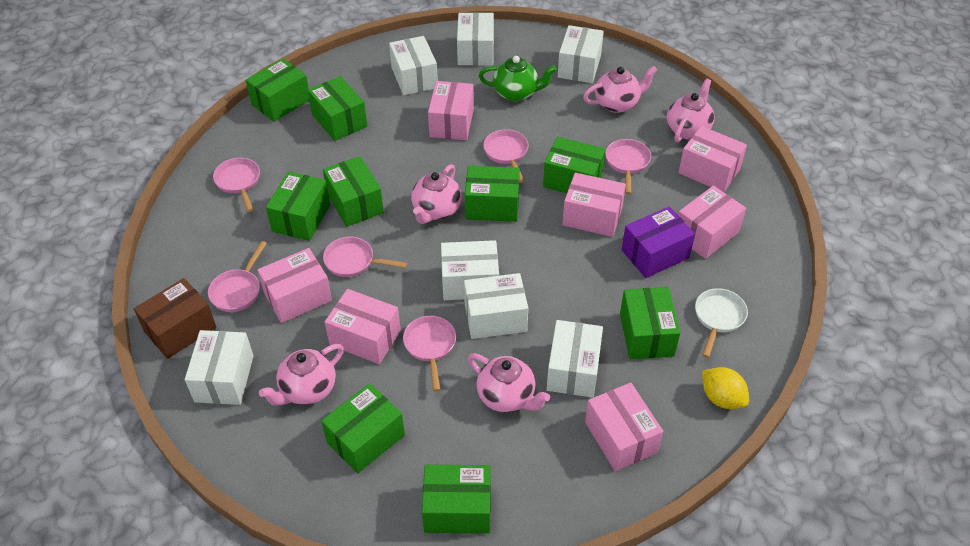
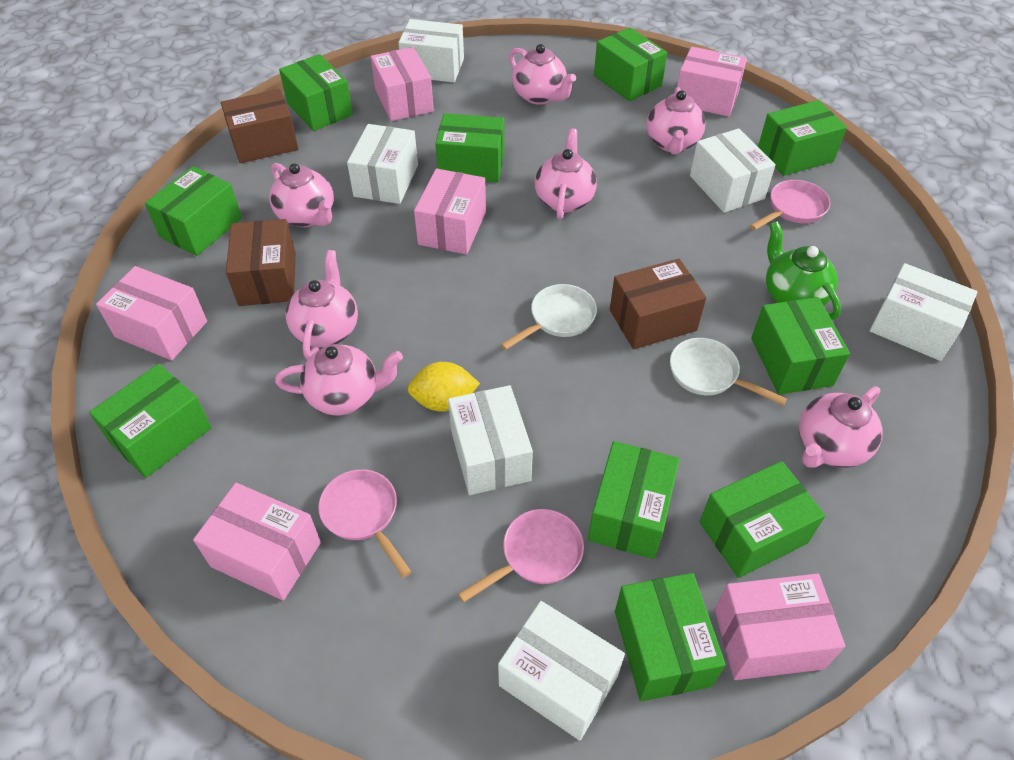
brown box: 1 -> 3
green box: 9 -> 10
pink box: 7 -> 6
pink pan: 6 -> 3
pink teapot: 5 -> 7
purple box: 1 -> 0
white box: 7 -> 6
white pan: 1 -> 2

